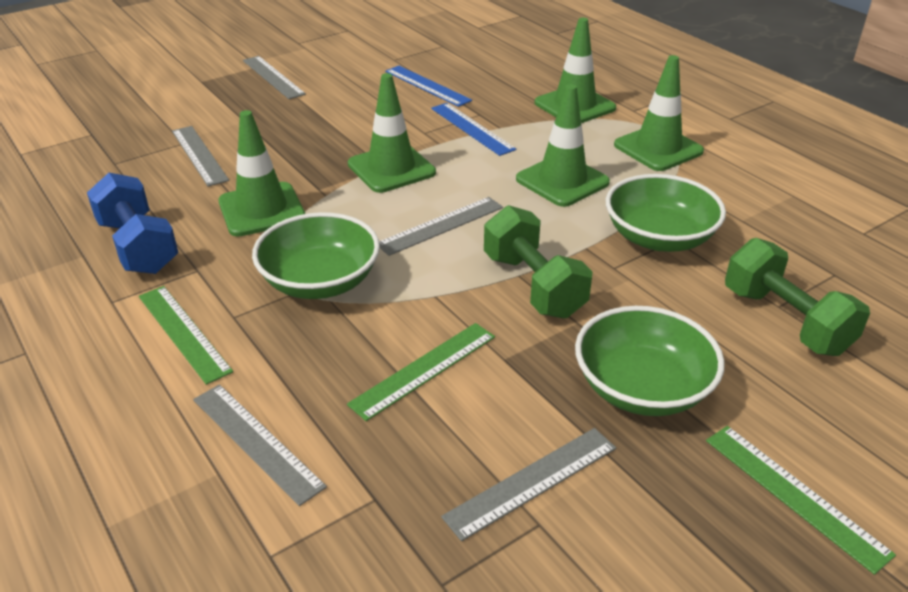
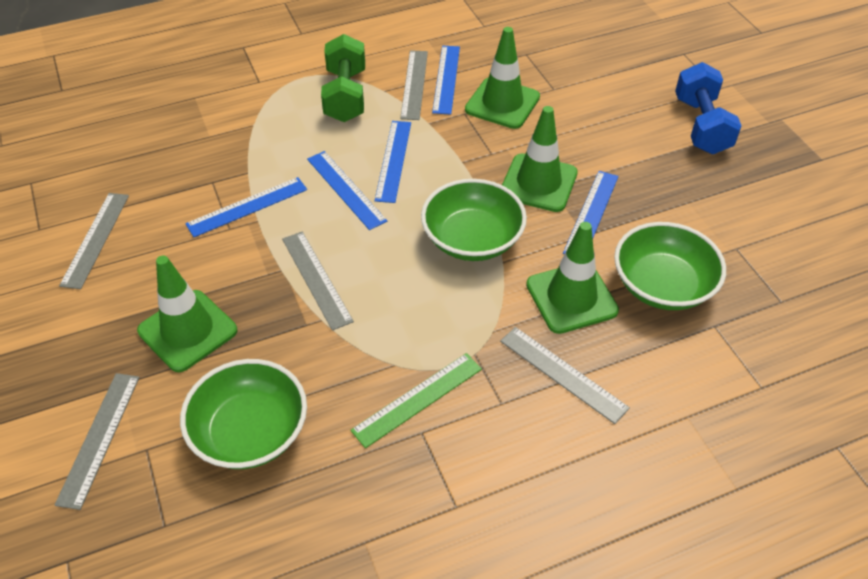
blue ruler: 2 -> 5
green dumbbell: 2 -> 1
green ruler: 3 -> 1
green traffic cone: 5 -> 4

